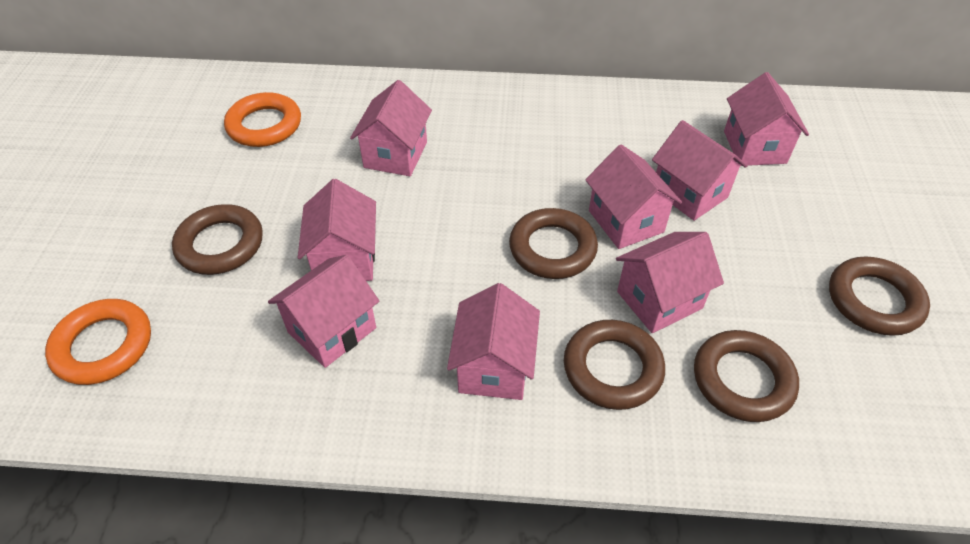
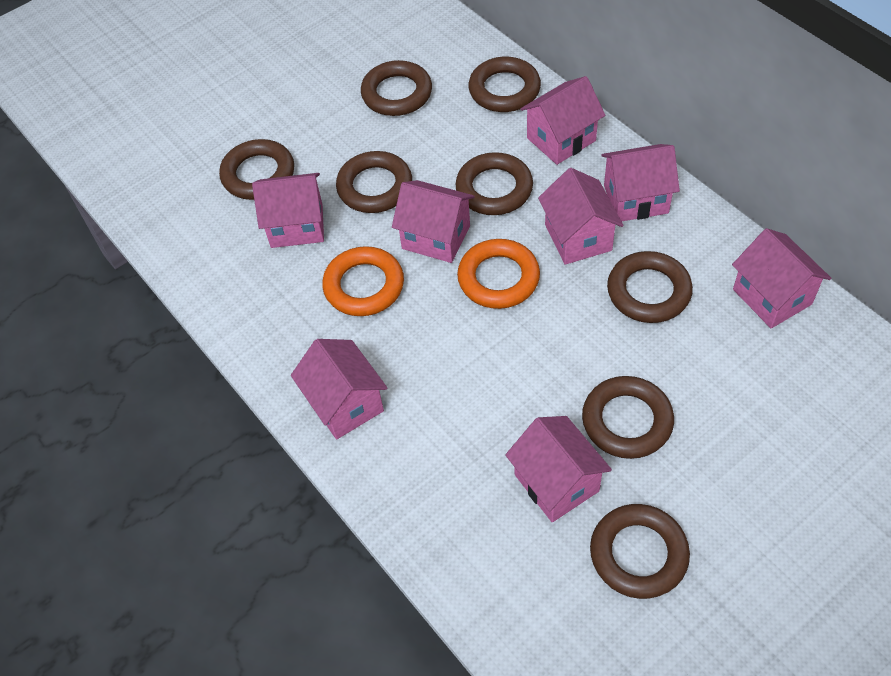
brown ring: 5 -> 8

